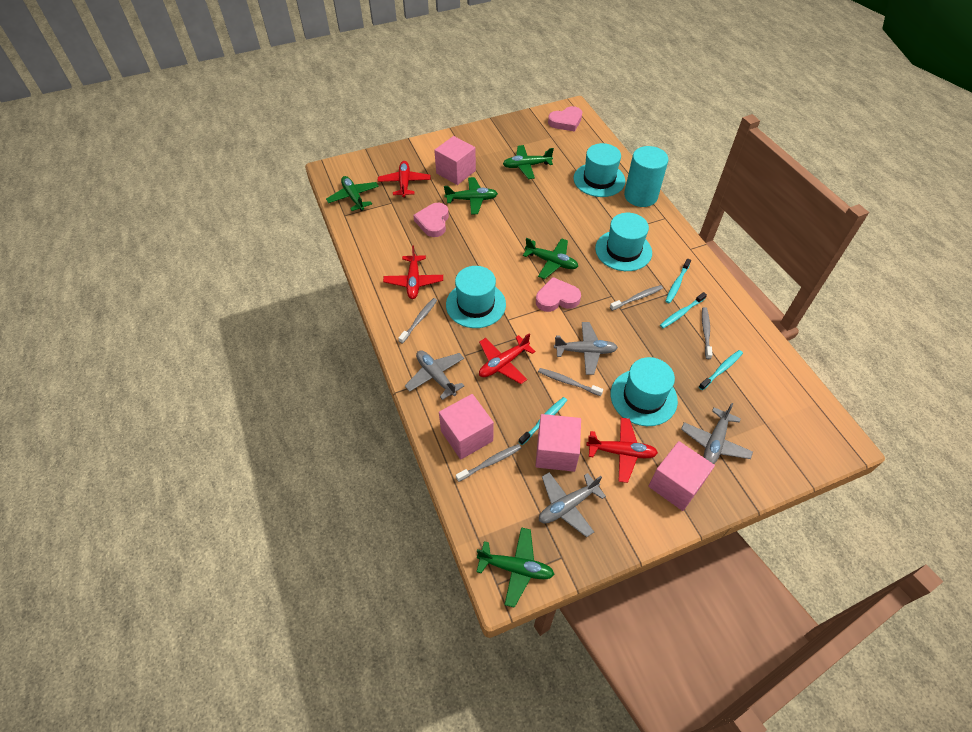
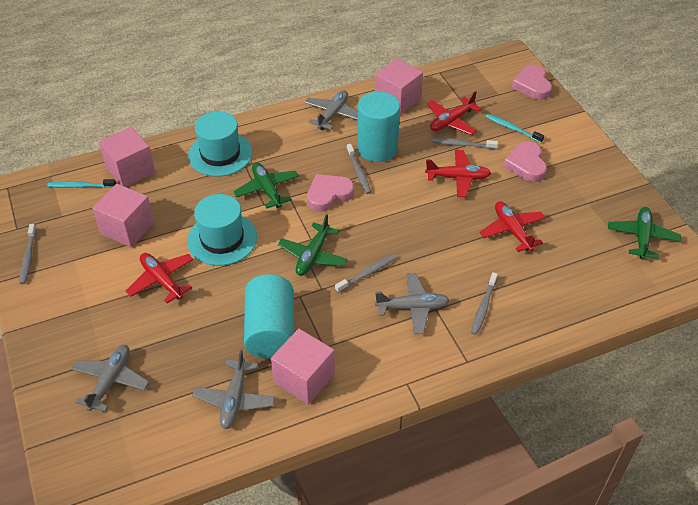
green plane: 5 -> 3
turquoise cylinder: 1 -> 2
turquoise hat: 4 -> 2
turquoise toothbrush: 4 -> 2

